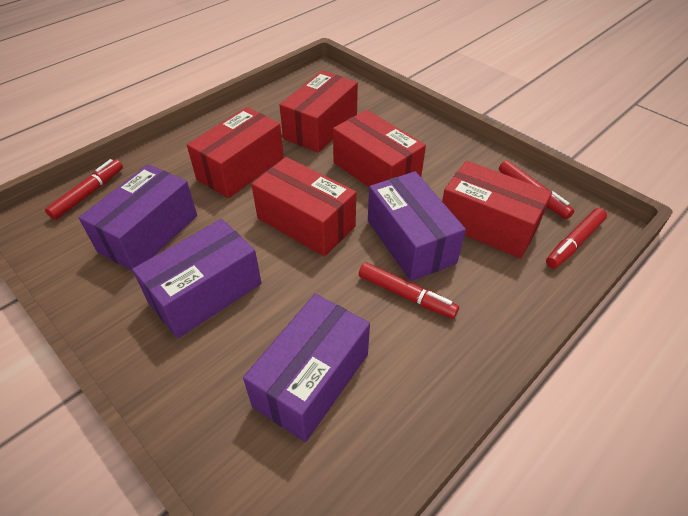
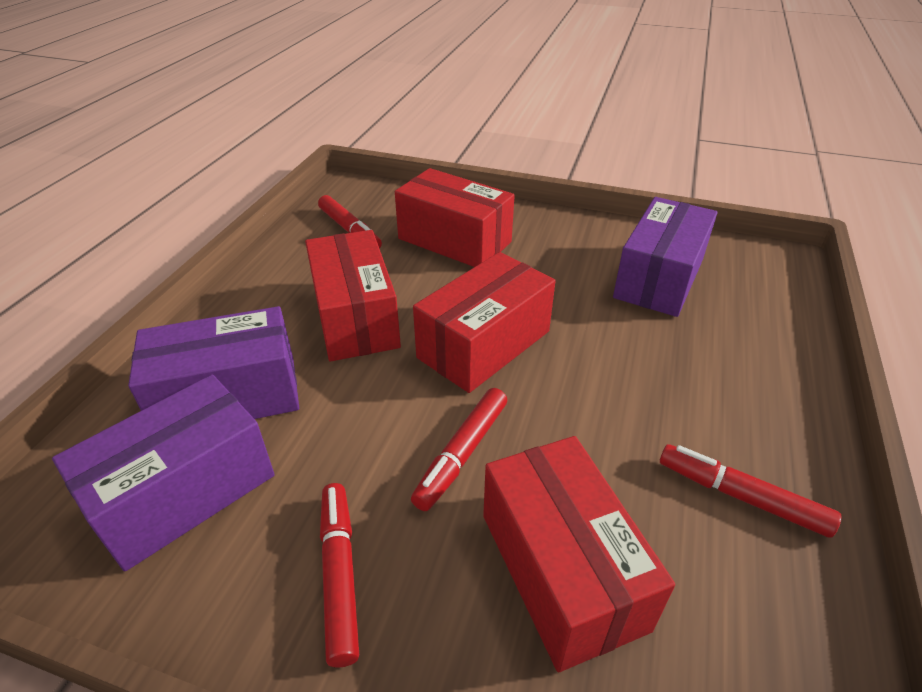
purple box: 4 -> 3
red box: 5 -> 4

